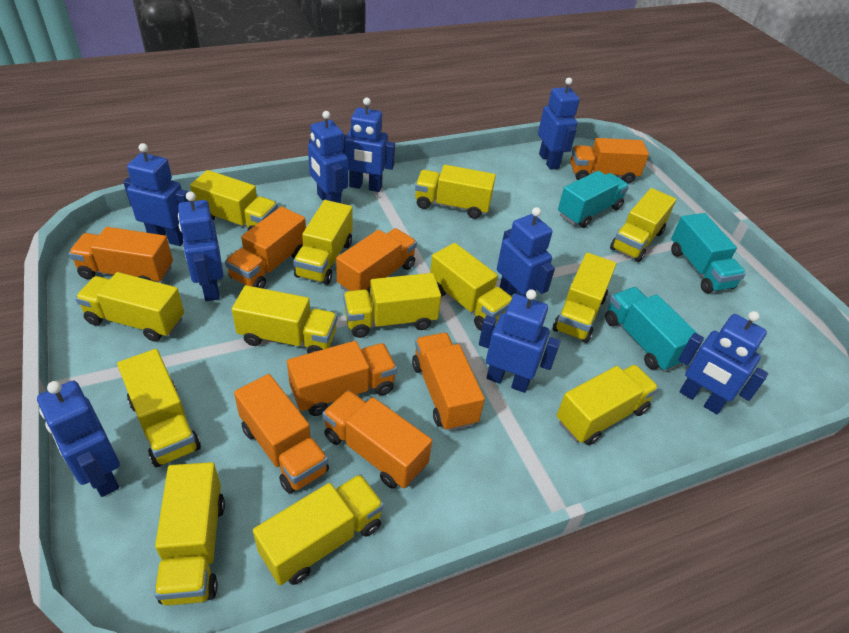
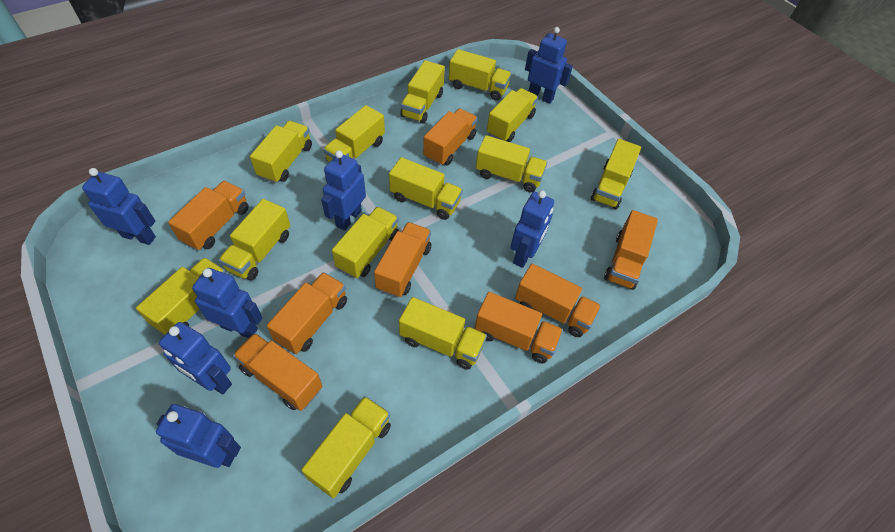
blue robot: 9 -> 7
turquoise truck: 3 -> 0

